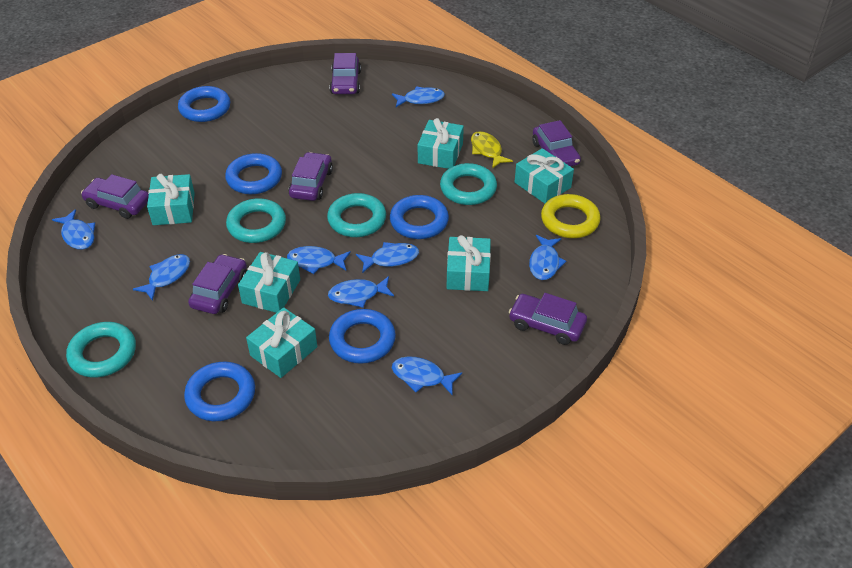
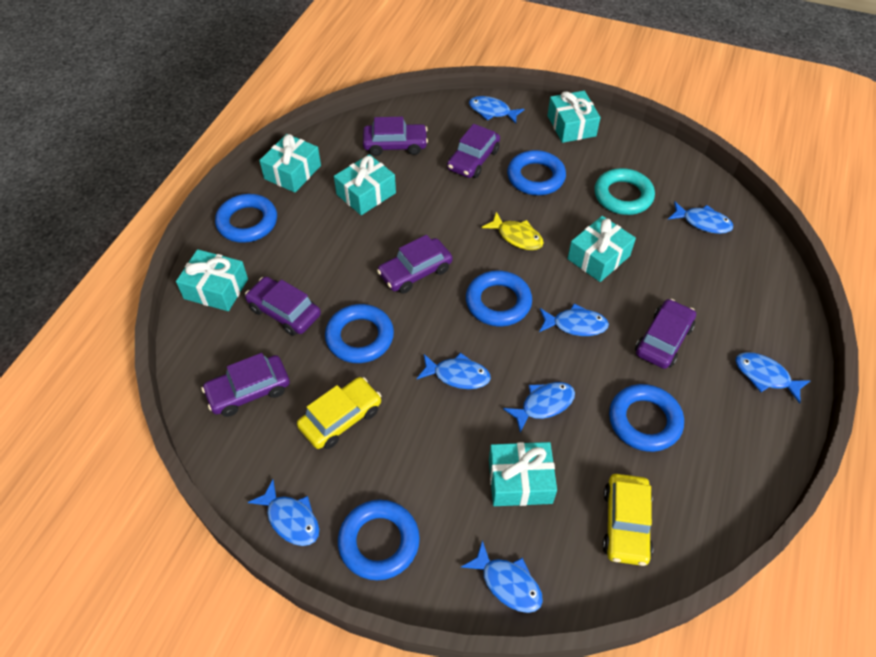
blue ring: 5 -> 6
turquoise ring: 4 -> 1
yellow car: 0 -> 2
yellow ring: 1 -> 0

